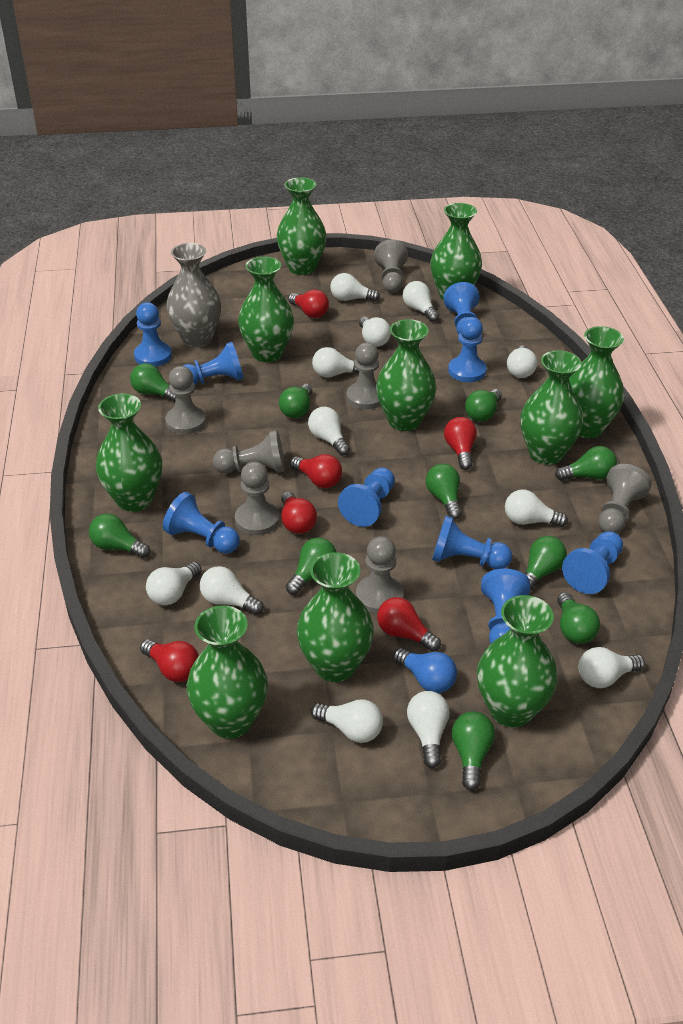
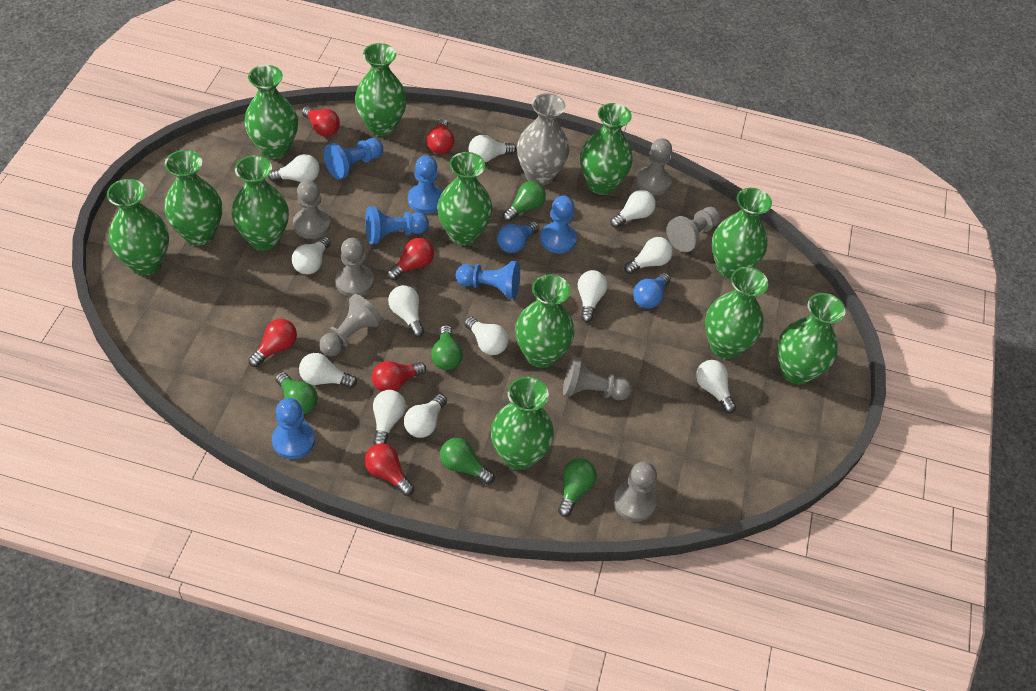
blue light bulb: 1 -> 2
blue pawn: 9 -> 6
green light bulb: 10 -> 5
green vase: 10 -> 12

